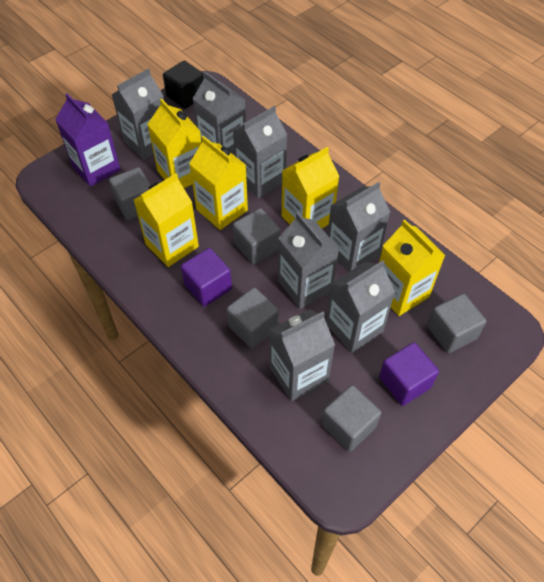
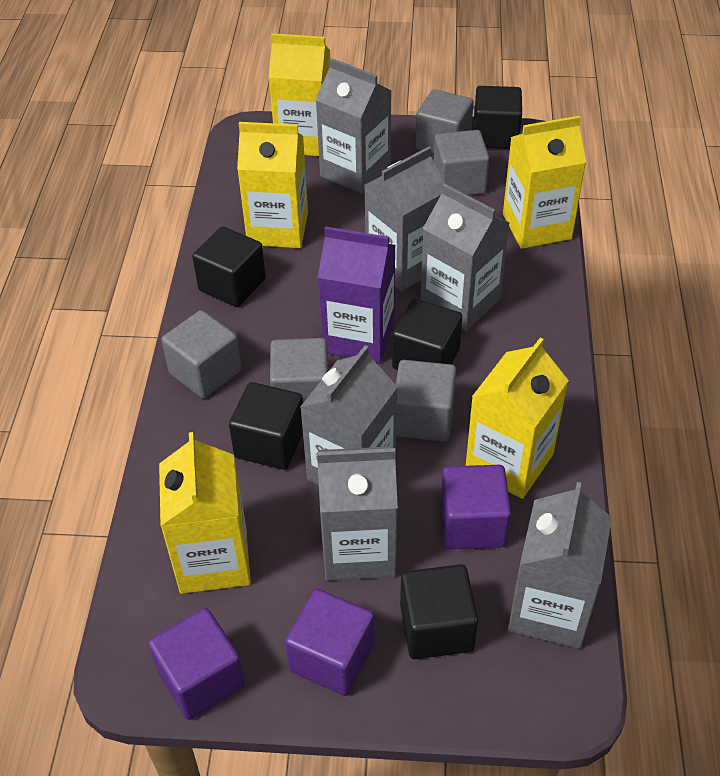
black cube: 1 -> 5
grey carton: 7 -> 6
purple cube: 2 -> 3

